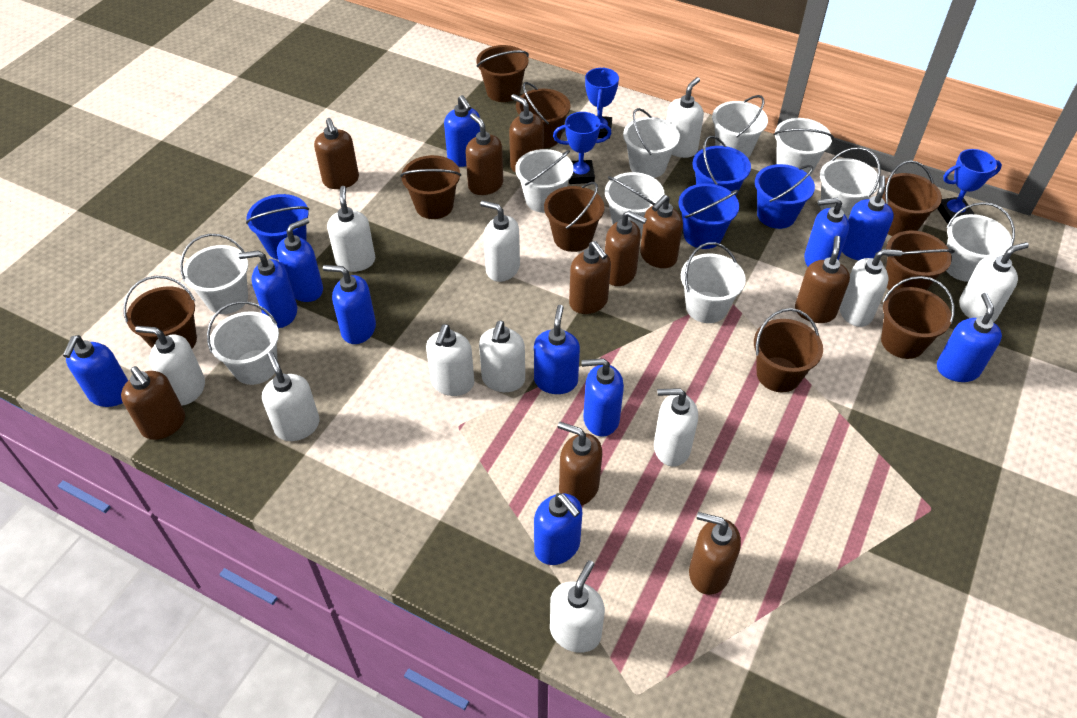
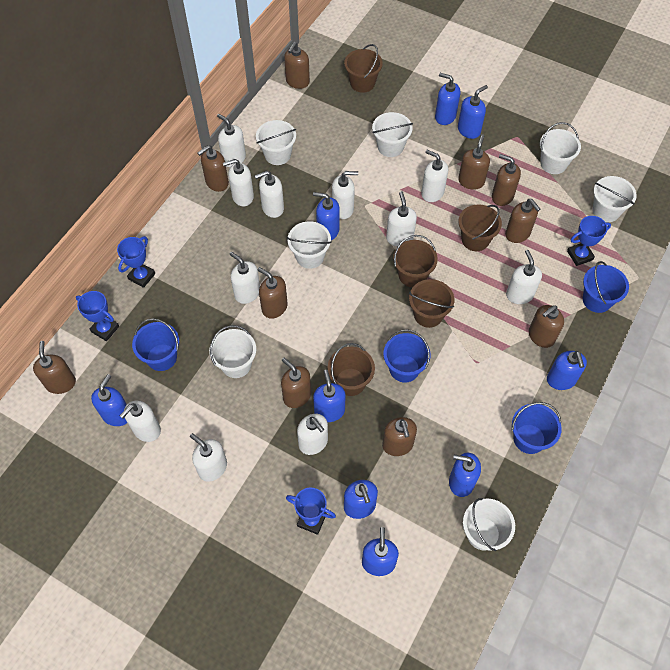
blue soap dispenser: 11 -> 9
blue trophy: 3 -> 4
brown bucket: 9 -> 5
white bucket: 10 -> 7

